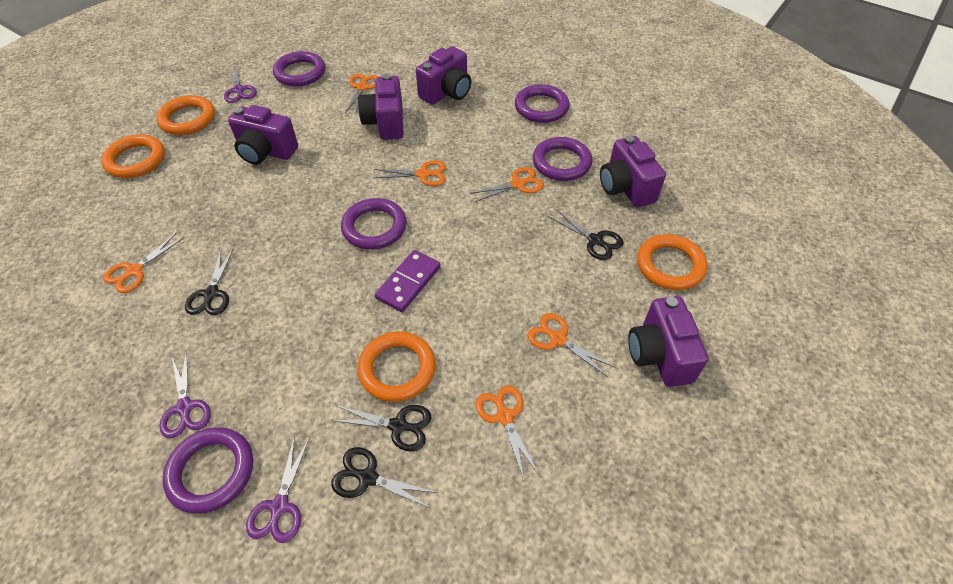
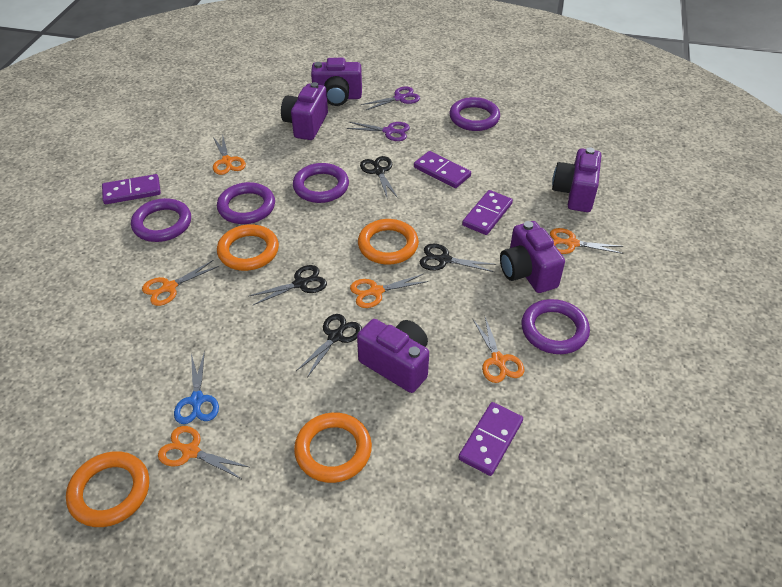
blue scissors: 0 -> 1
purple domino: 1 -> 4
purple scissors: 3 -> 2

